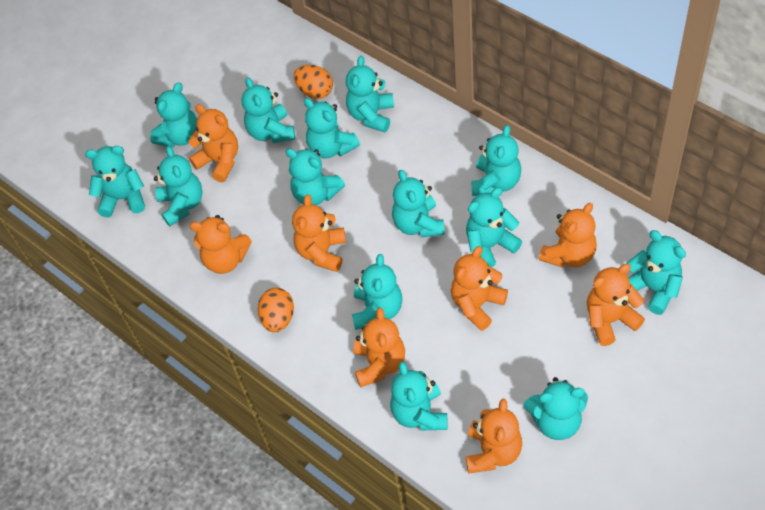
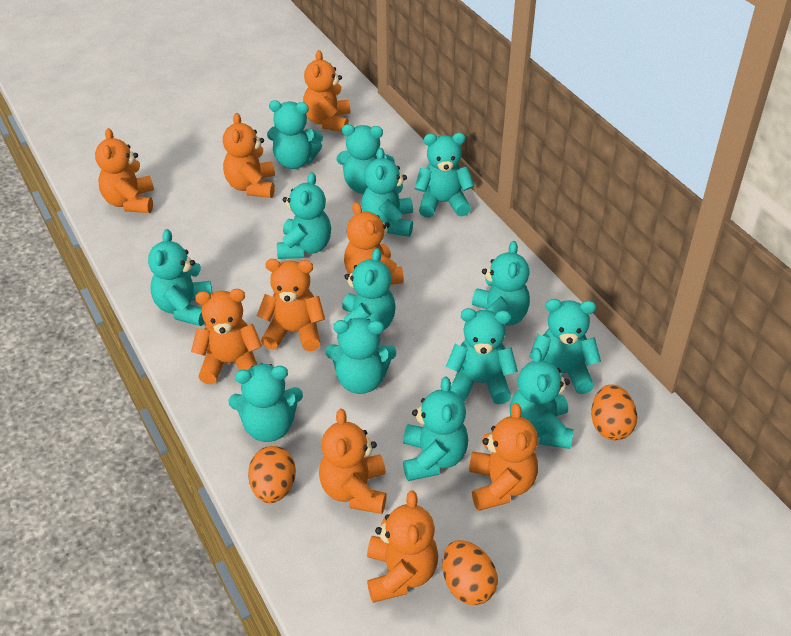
orange egg: 2 -> 3
orange teddy bear: 8 -> 9

